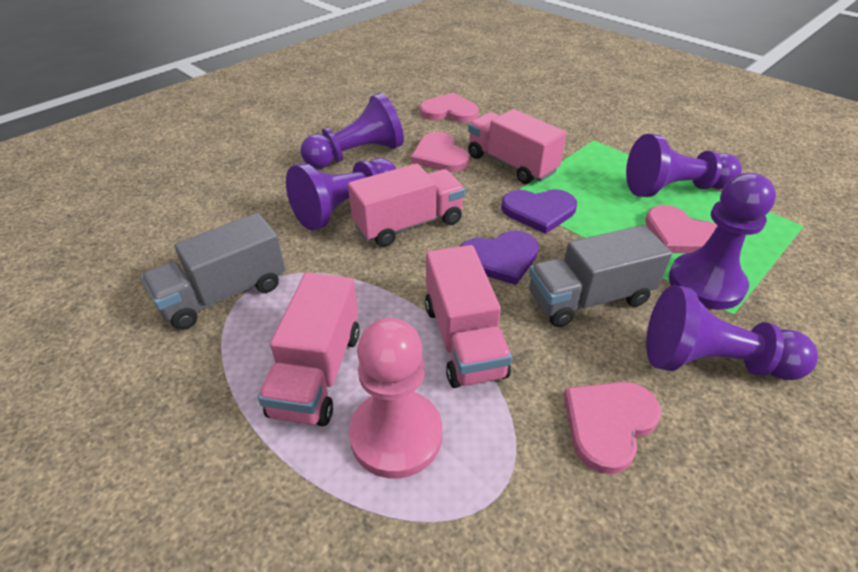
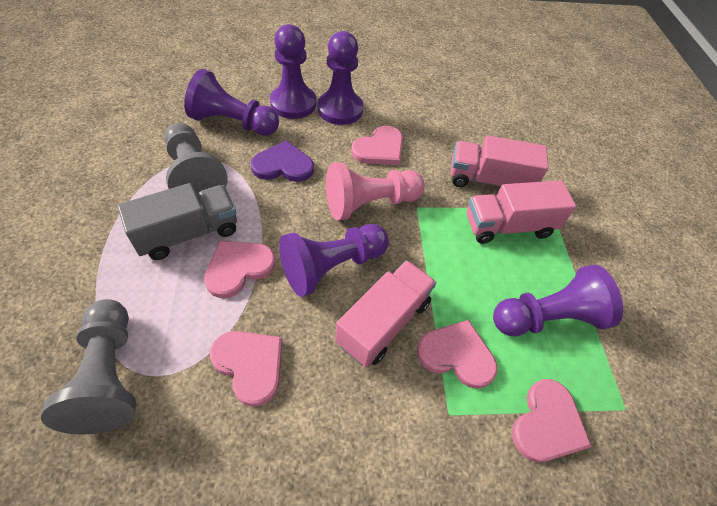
grey pawn: 0 -> 2
grey truck: 2 -> 1
pink heart: 4 -> 5
pink truck: 4 -> 3
purple heart: 2 -> 1

